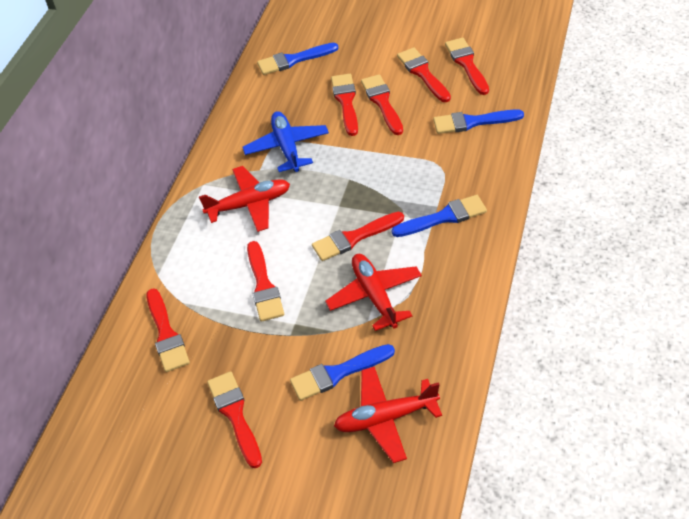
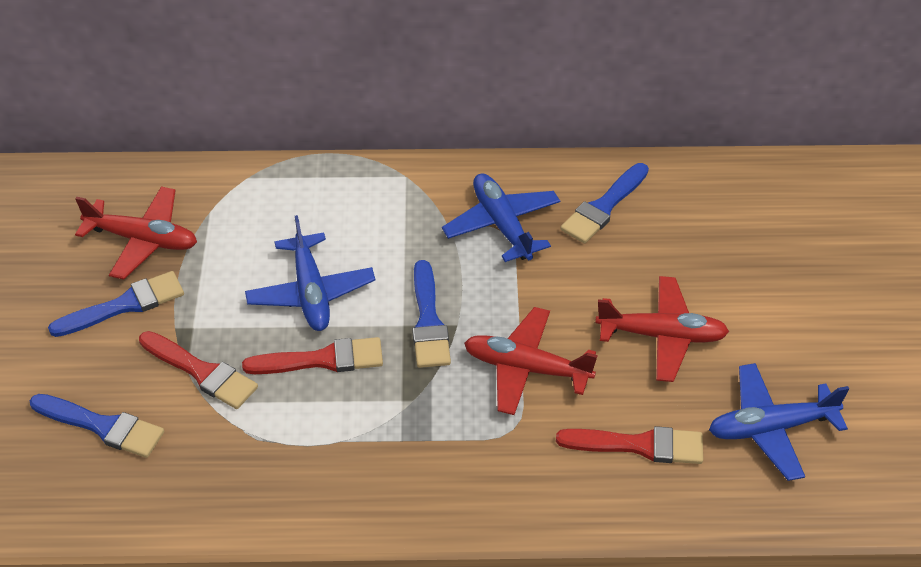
blue plane: 1 -> 3
red brush: 8 -> 3

